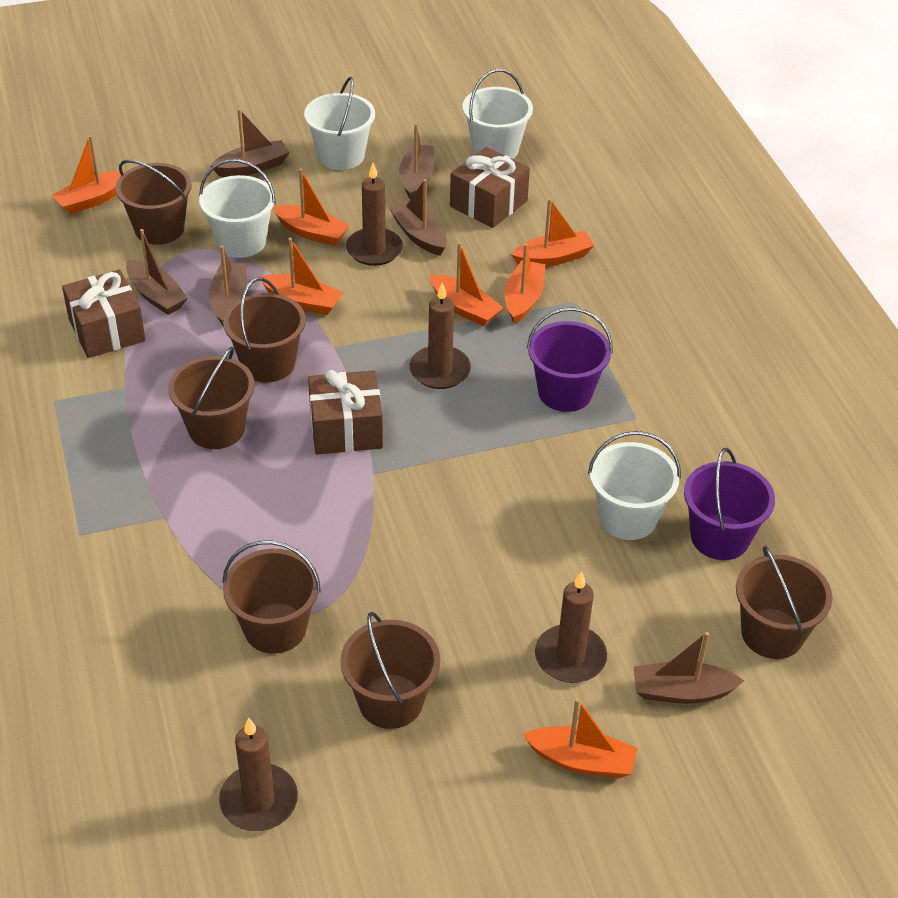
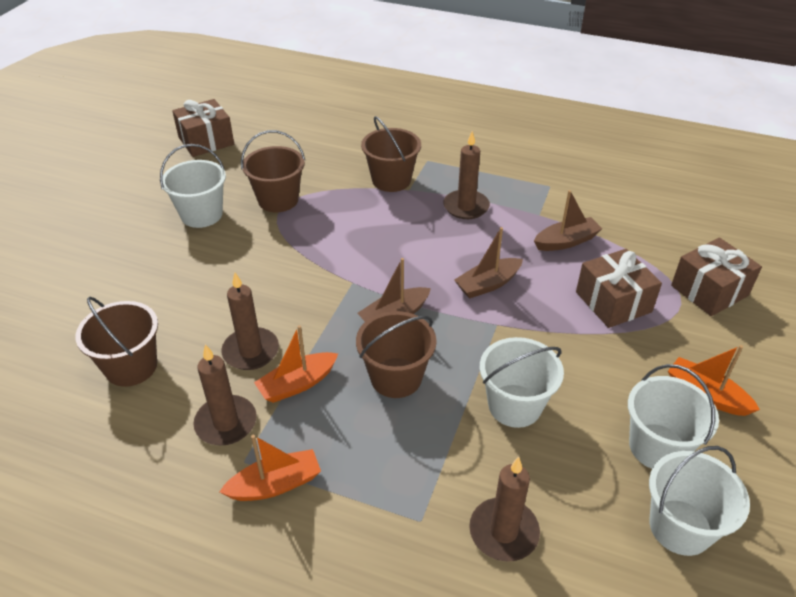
brown boat: 6 -> 3
brown bucket: 6 -> 4
orange boat: 7 -> 3
purple bucket: 2 -> 0

